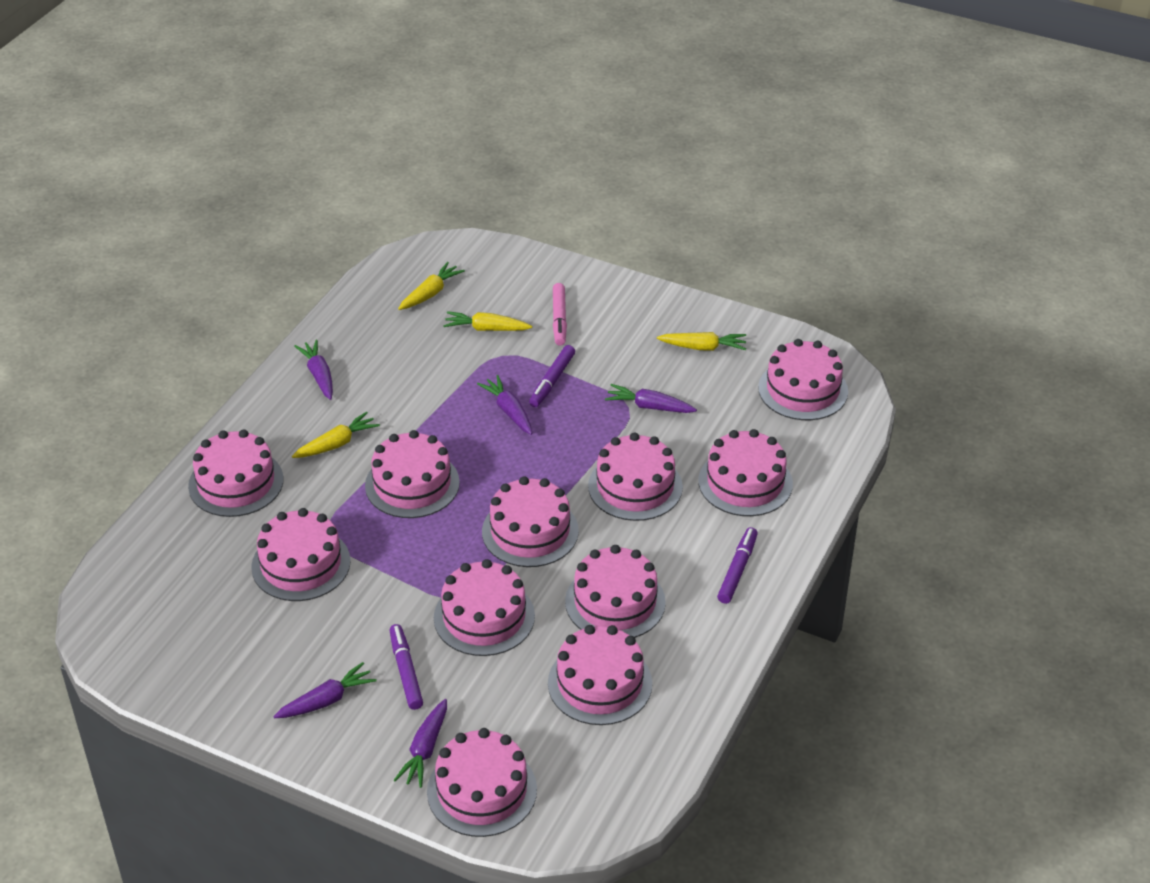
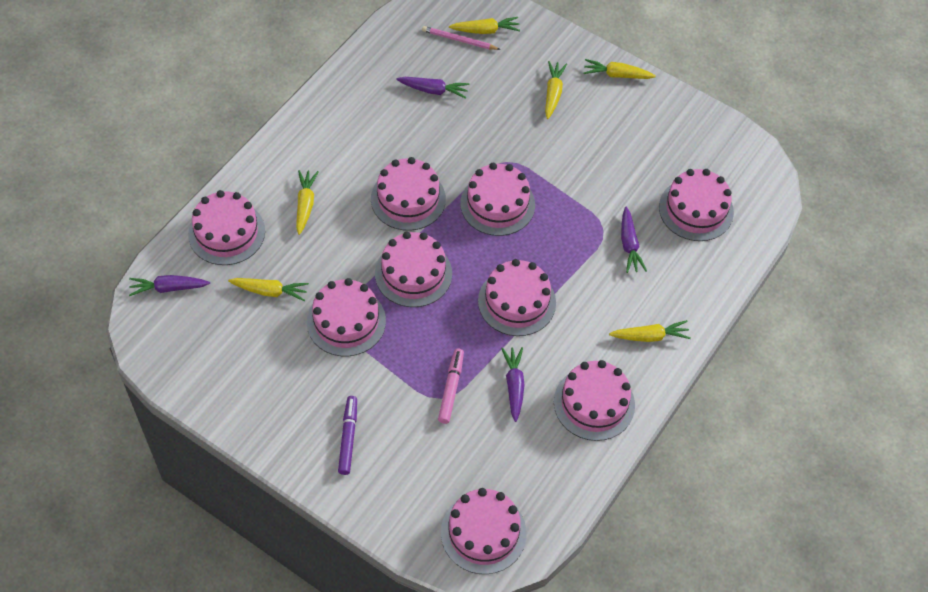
pink cake: 11 -> 9
pink pencil: 0 -> 1
purple carrot: 5 -> 4
purple marker: 3 -> 1
yellow carrot: 4 -> 6

